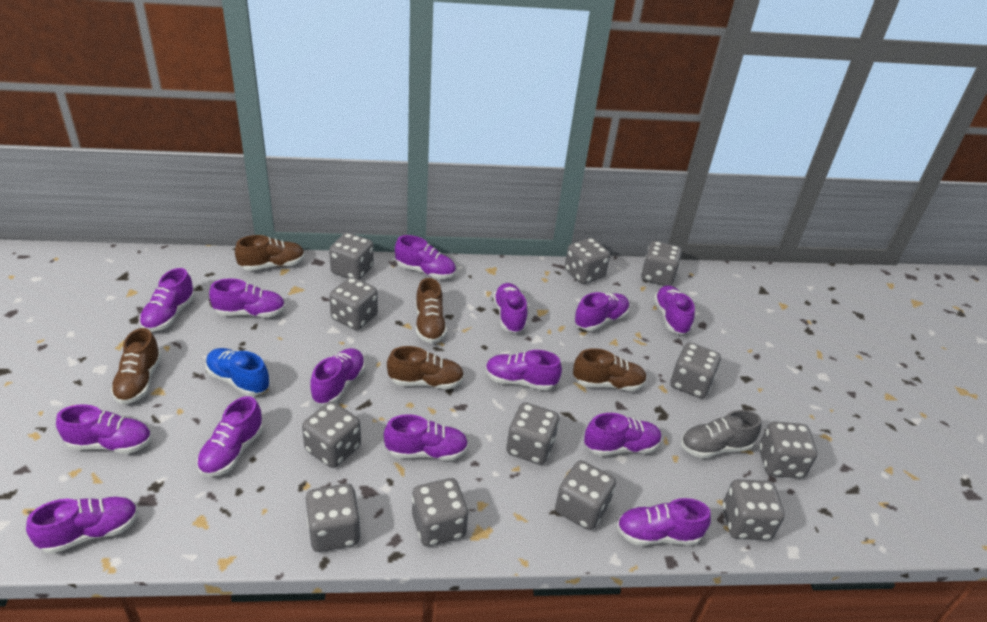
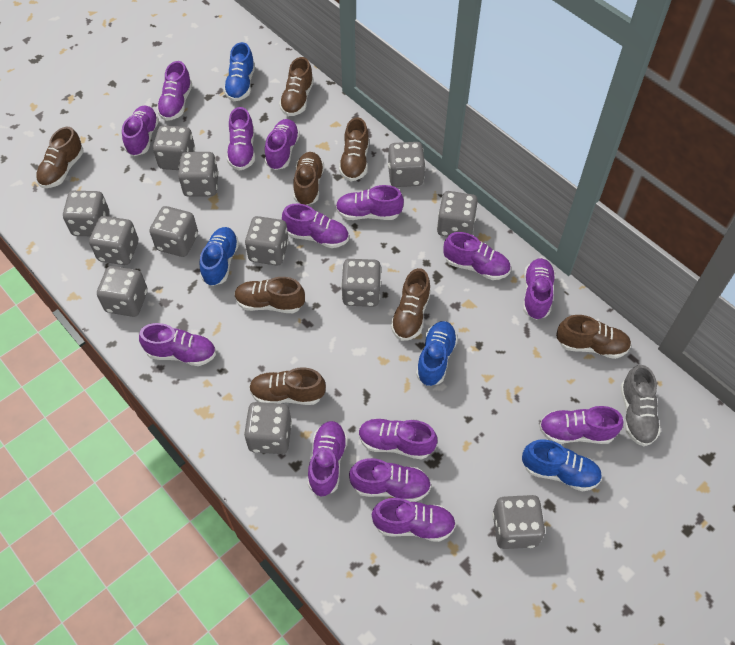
blue shoe: 1 -> 4
brown shoe: 5 -> 8

